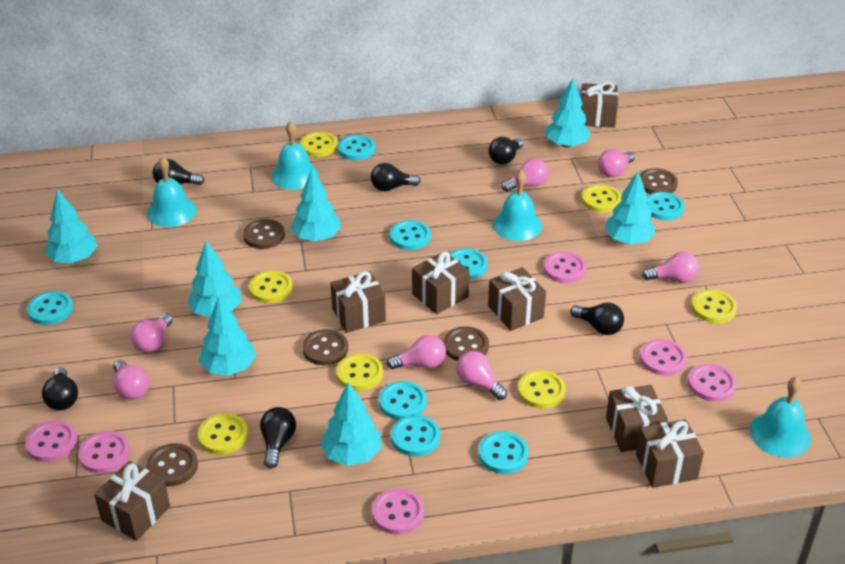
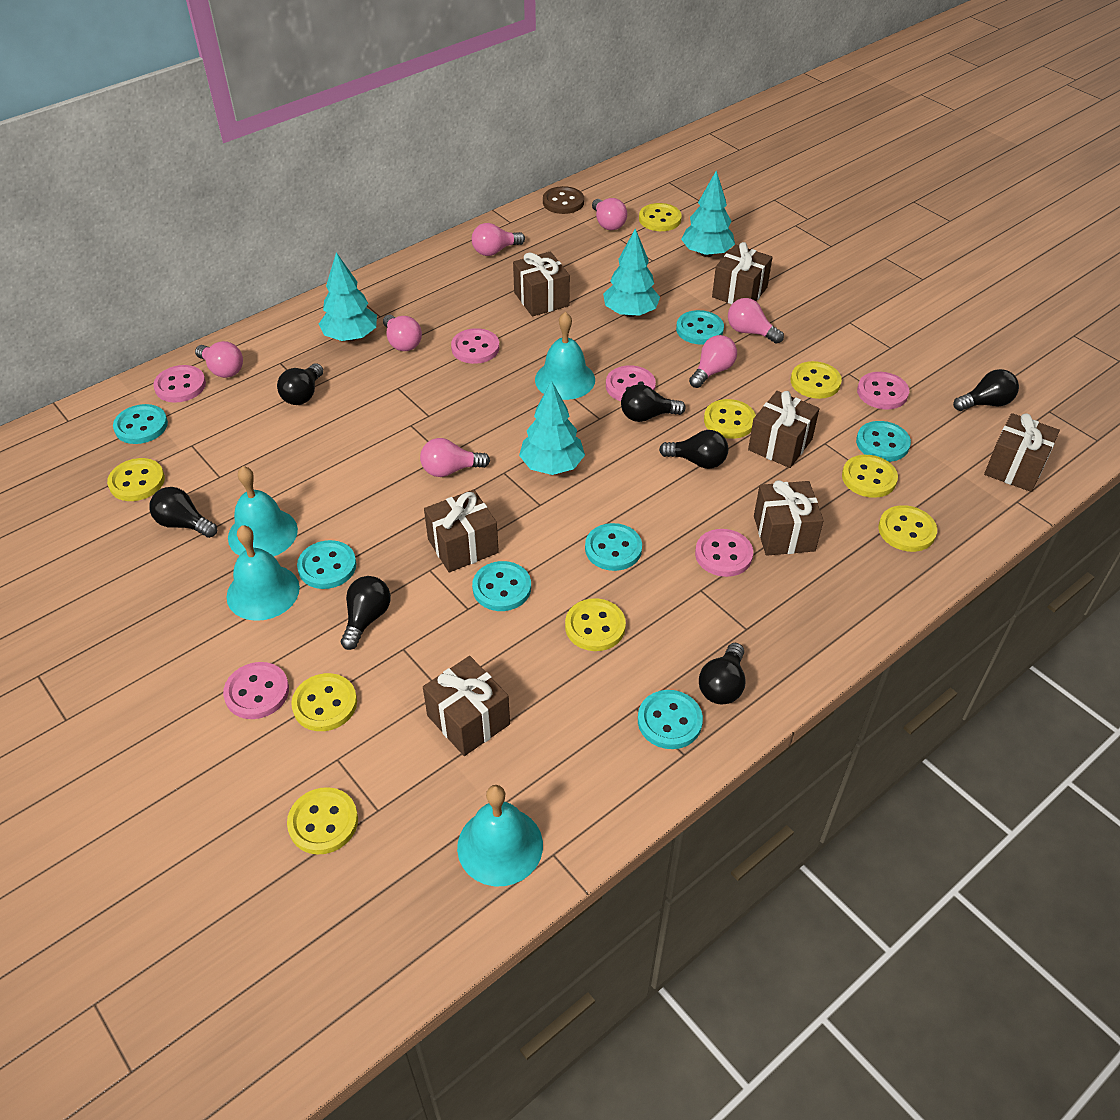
black light bulb: 6 -> 7
brown button: 5 -> 1
turquoise button: 8 -> 7
turquoise tree: 7 -> 4
yellow button: 7 -> 9

